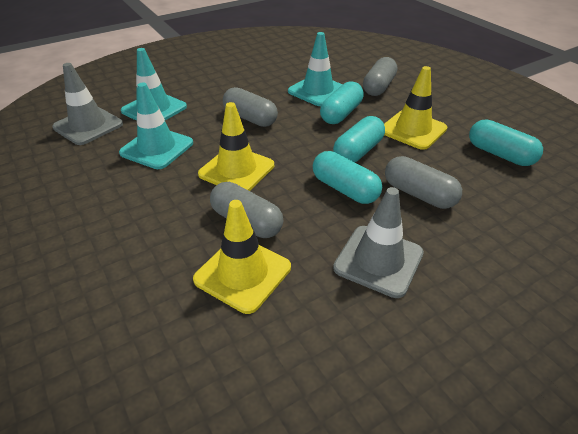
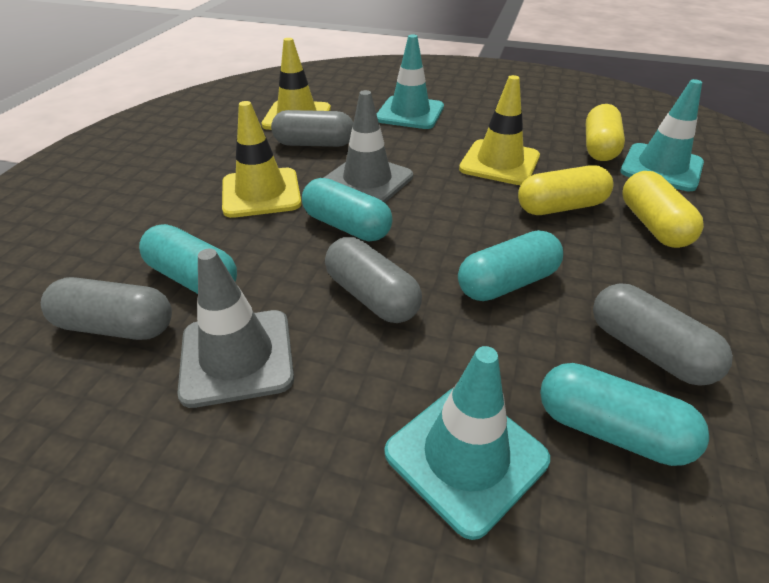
yellow capsule: 0 -> 3

